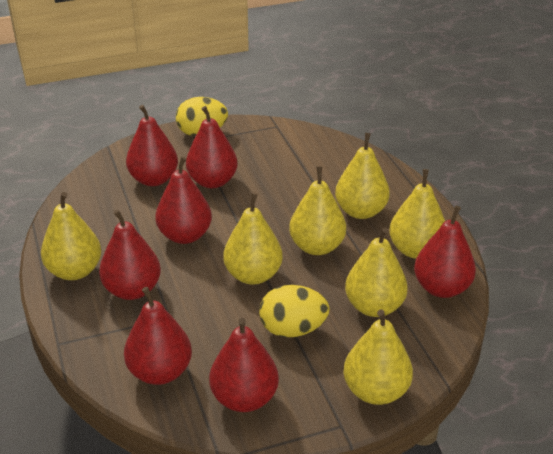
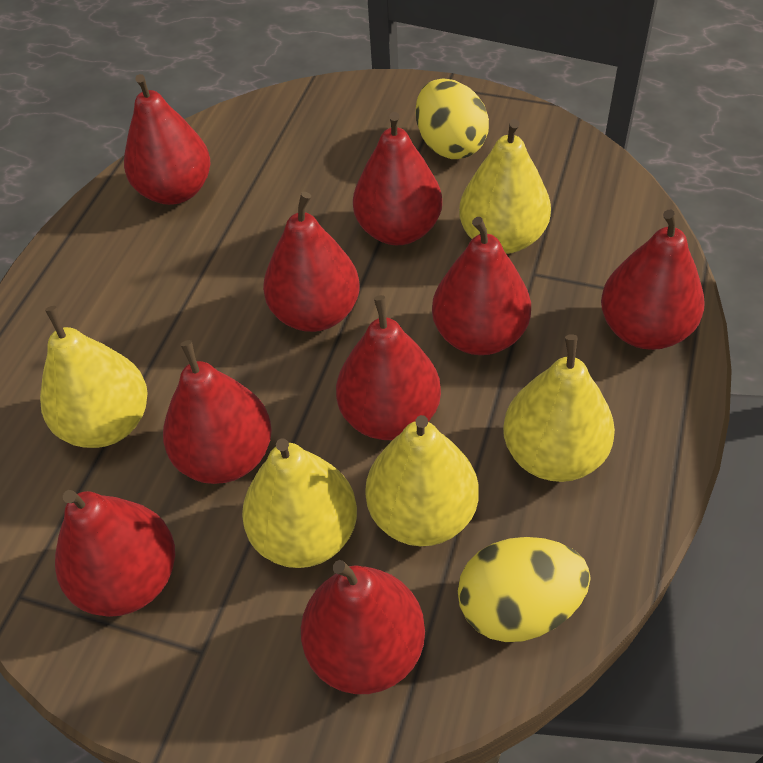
red pear: 7 -> 9
yellow pear: 7 -> 5

